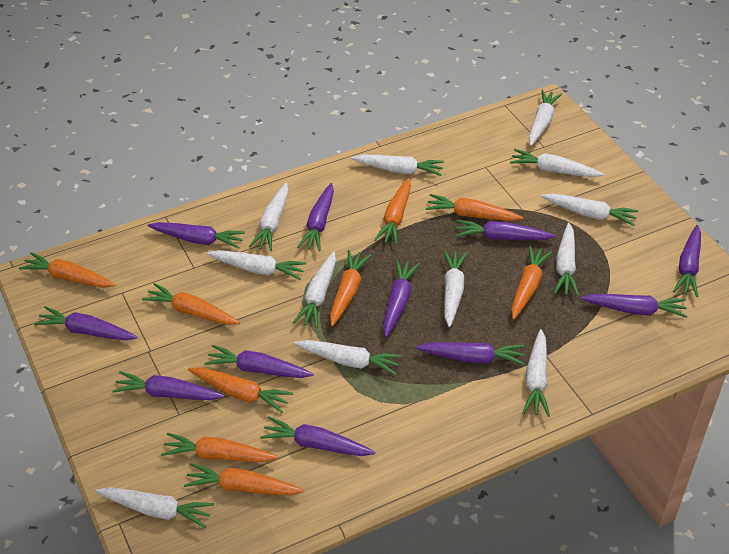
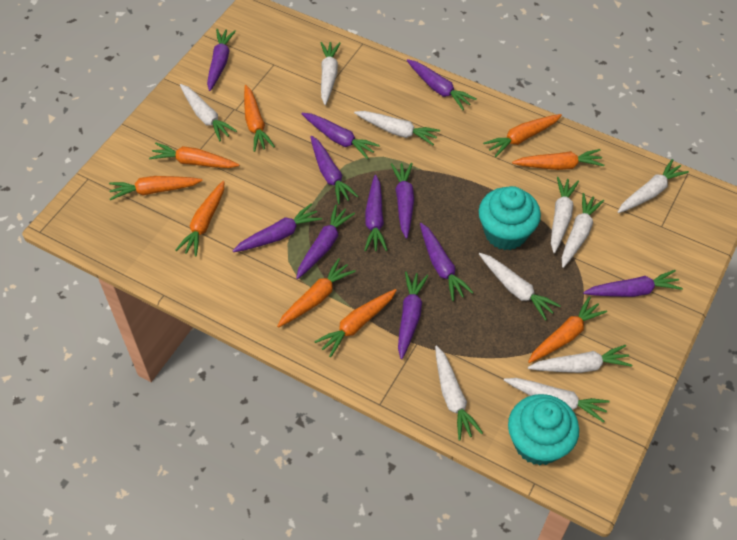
turquoise cupcake: 0 -> 2
white carrot: 12 -> 10

